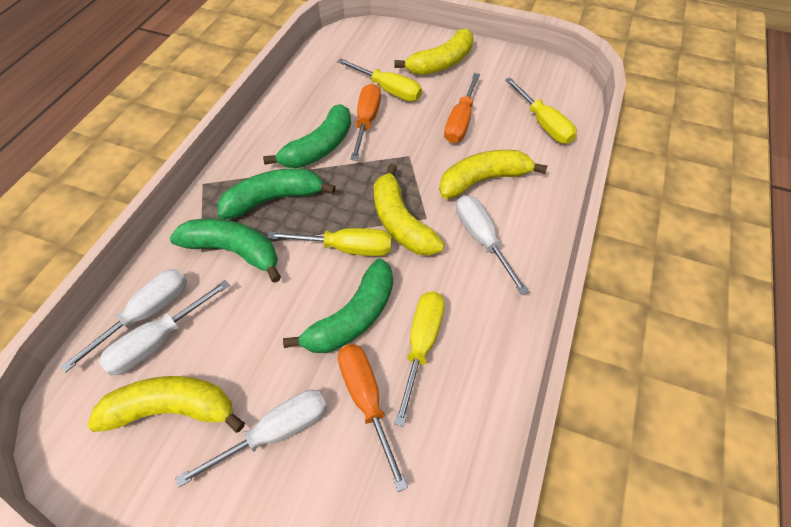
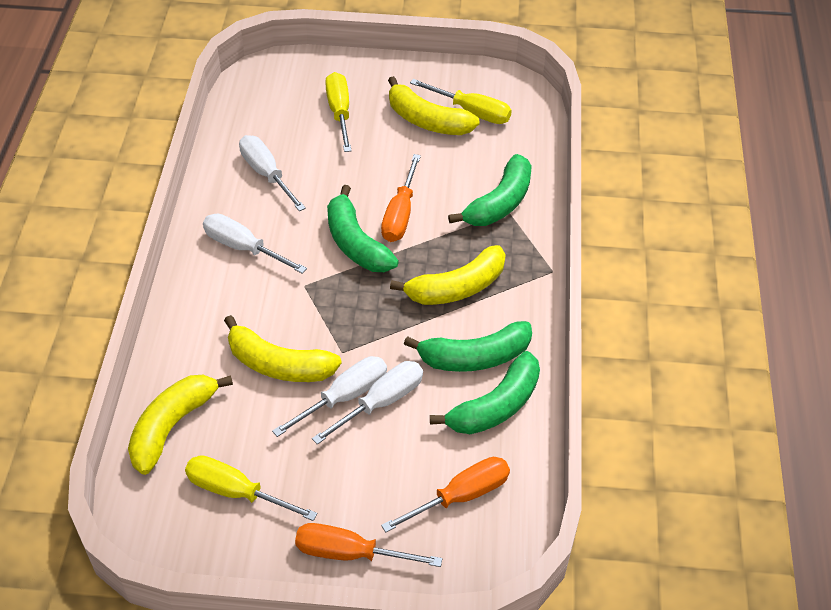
yellow screwdriver: 4 -> 3

